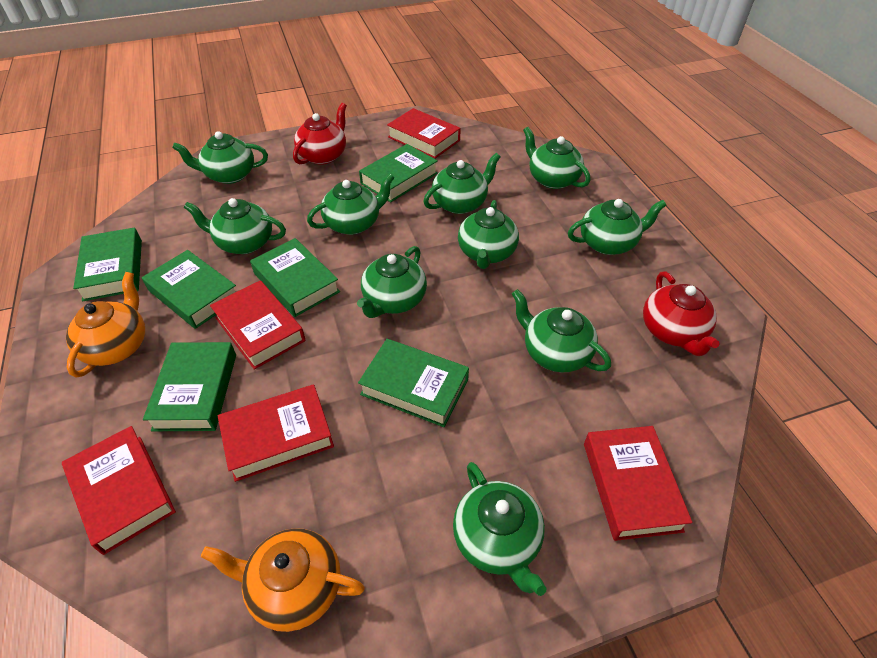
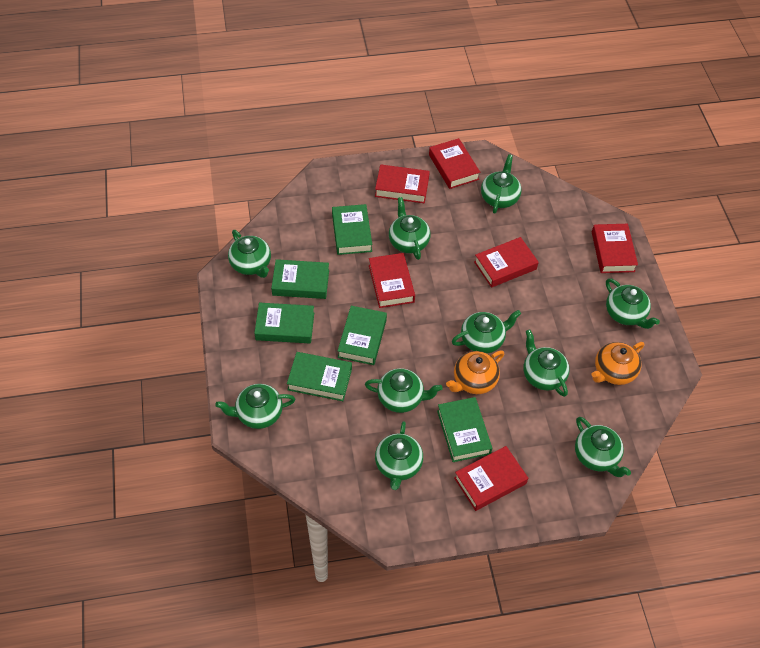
red book: 5 -> 6
red teapot: 2 -> 0

